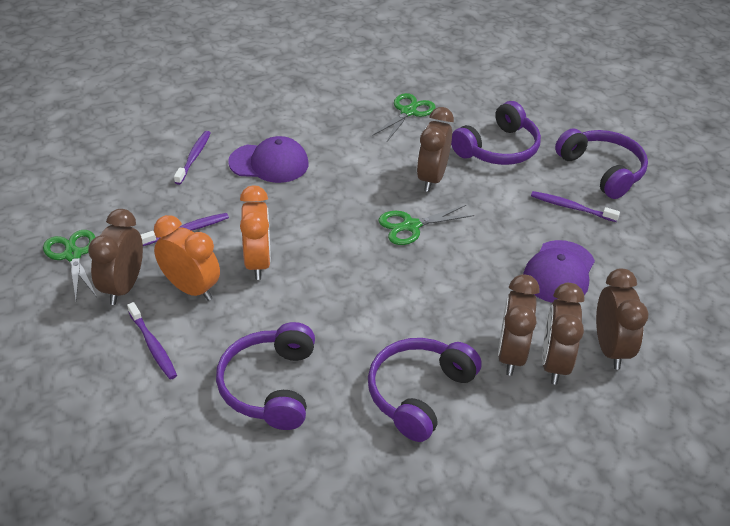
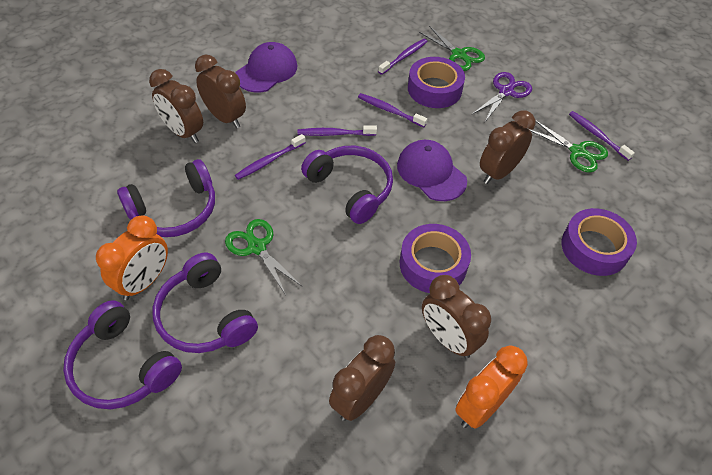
purple scissors: 0 -> 1
purple tape: 0 -> 3
purple toothbrush: 4 -> 5

